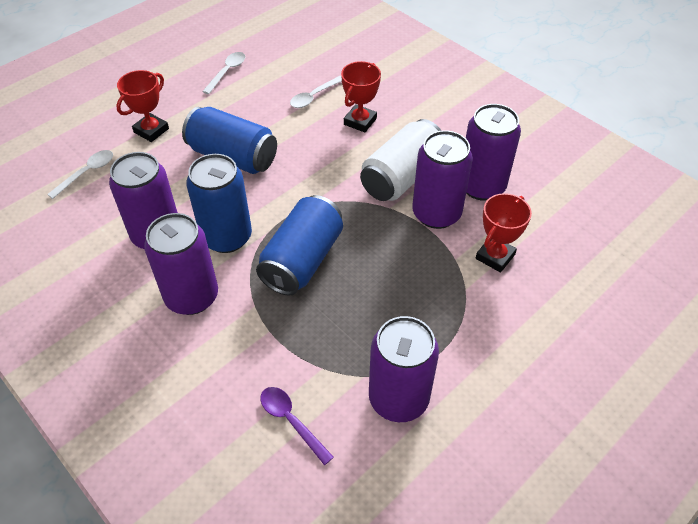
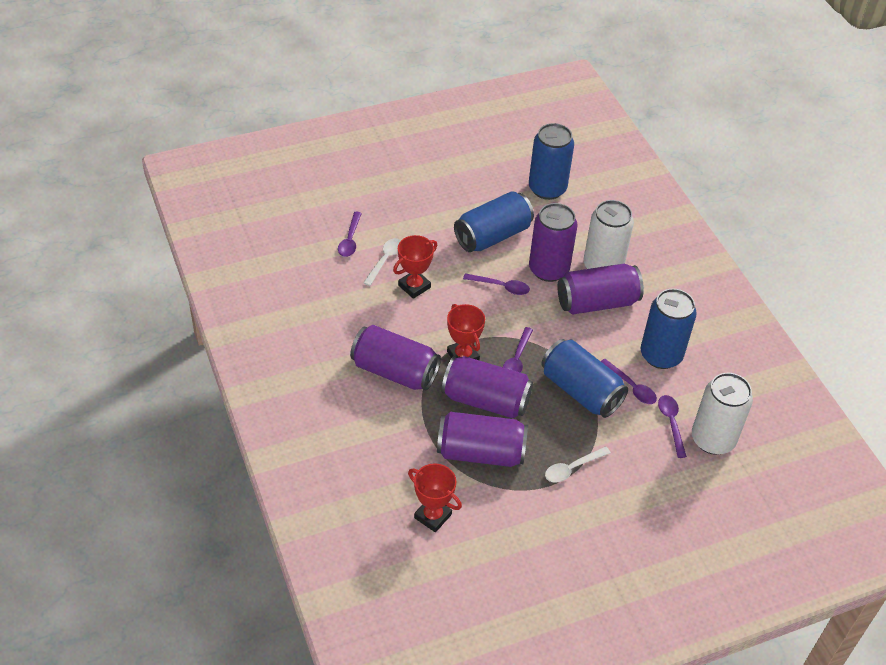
blue can: 3 -> 4
purple spoon: 1 -> 5
white can: 1 -> 2
white spoon: 3 -> 2

